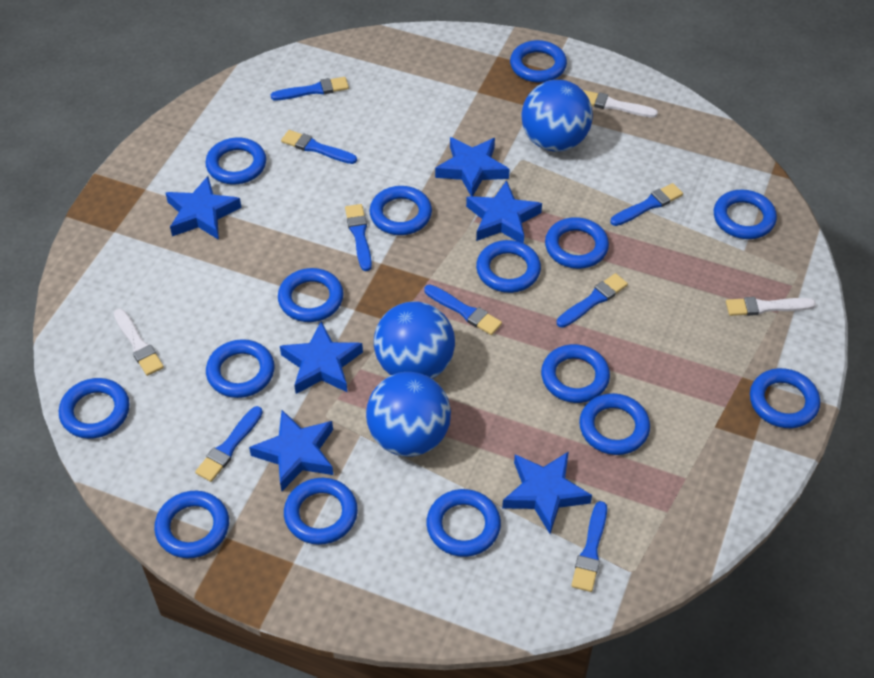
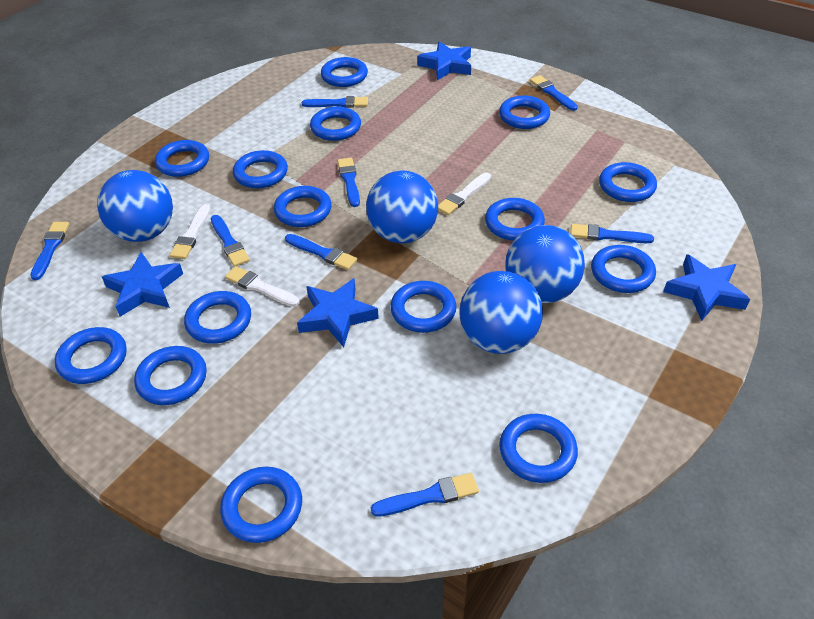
blue ball: 3 -> 4
blue star: 6 -> 4

